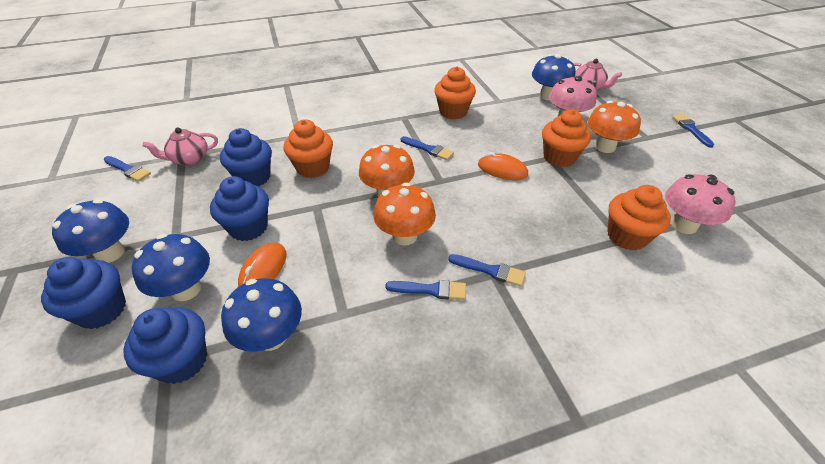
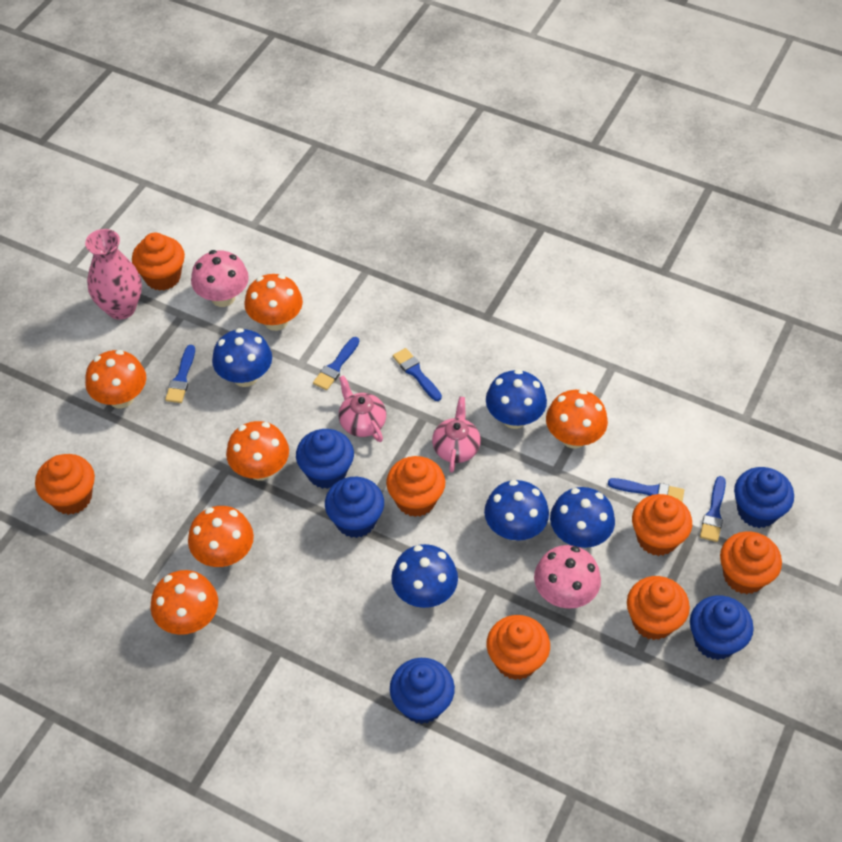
blue cupcake: 4 -> 5
blue mushroom: 4 -> 5
orange cupcake: 4 -> 7
orange mouse: 2 -> 0
orange mushroom: 3 -> 6
pink vase: 0 -> 1

